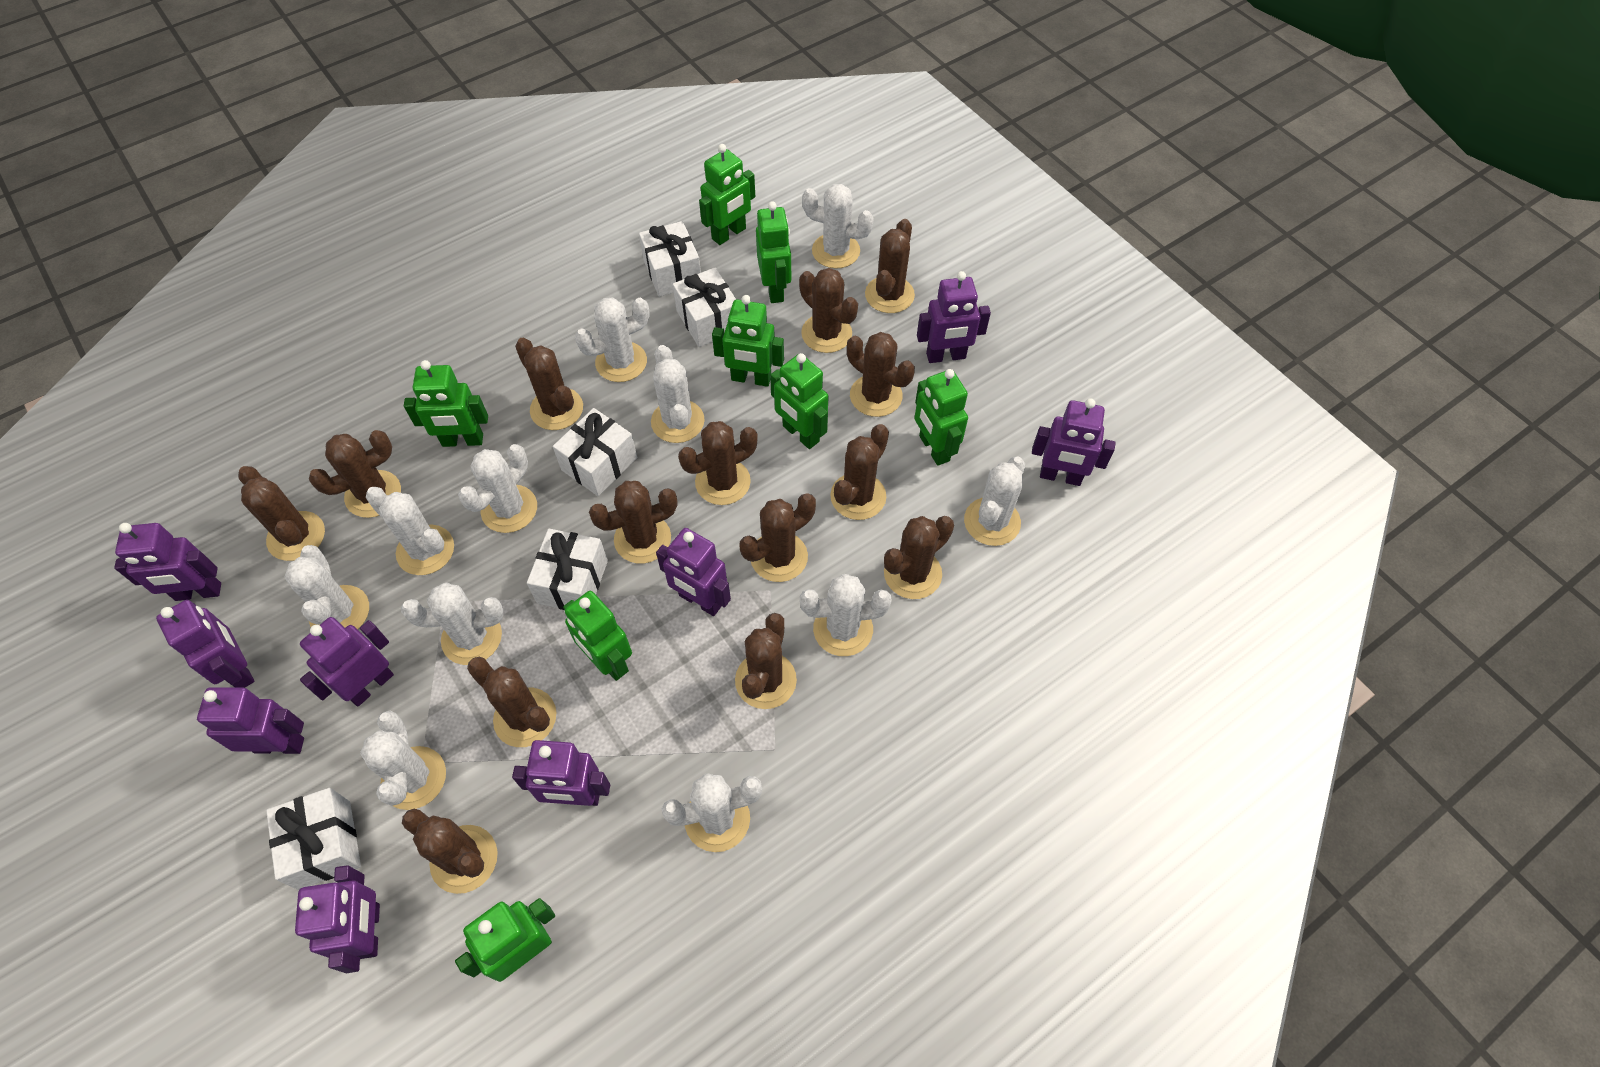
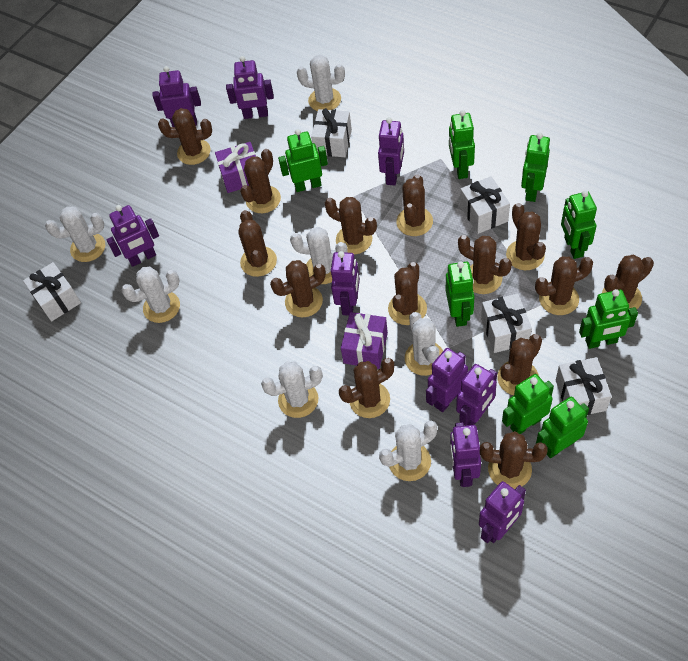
purple gift: 0 -> 2
white cactus: 11 -> 7

